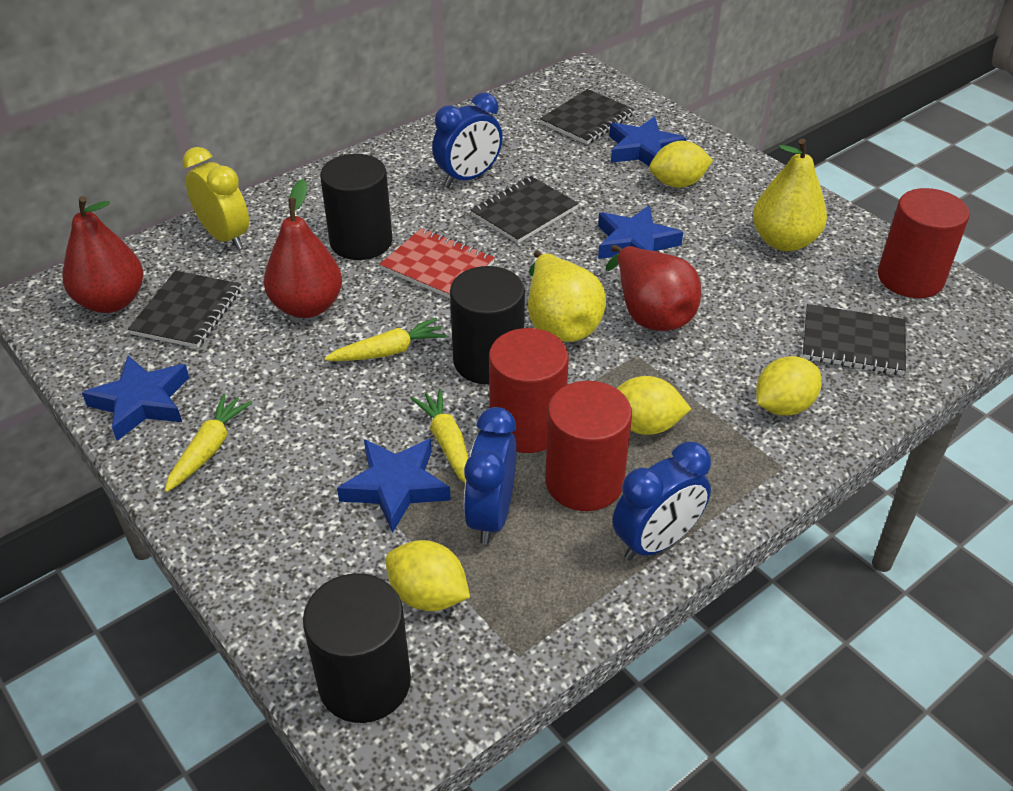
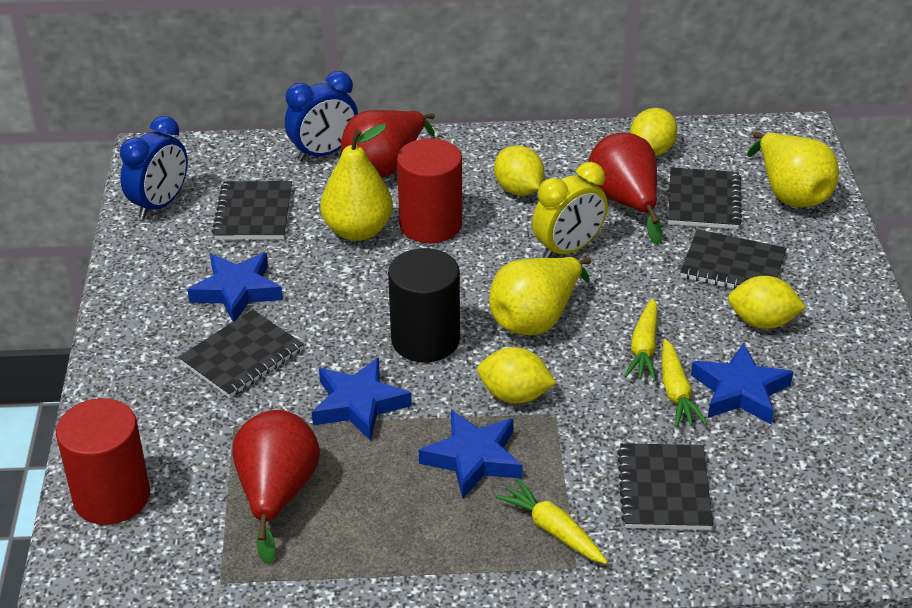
black cylinder: 3 -> 1
black notebook: 4 -> 5
blue clock: 3 -> 2
red cylinder: 3 -> 2
red notebook: 1 -> 0
yellow pear: 2 -> 3

